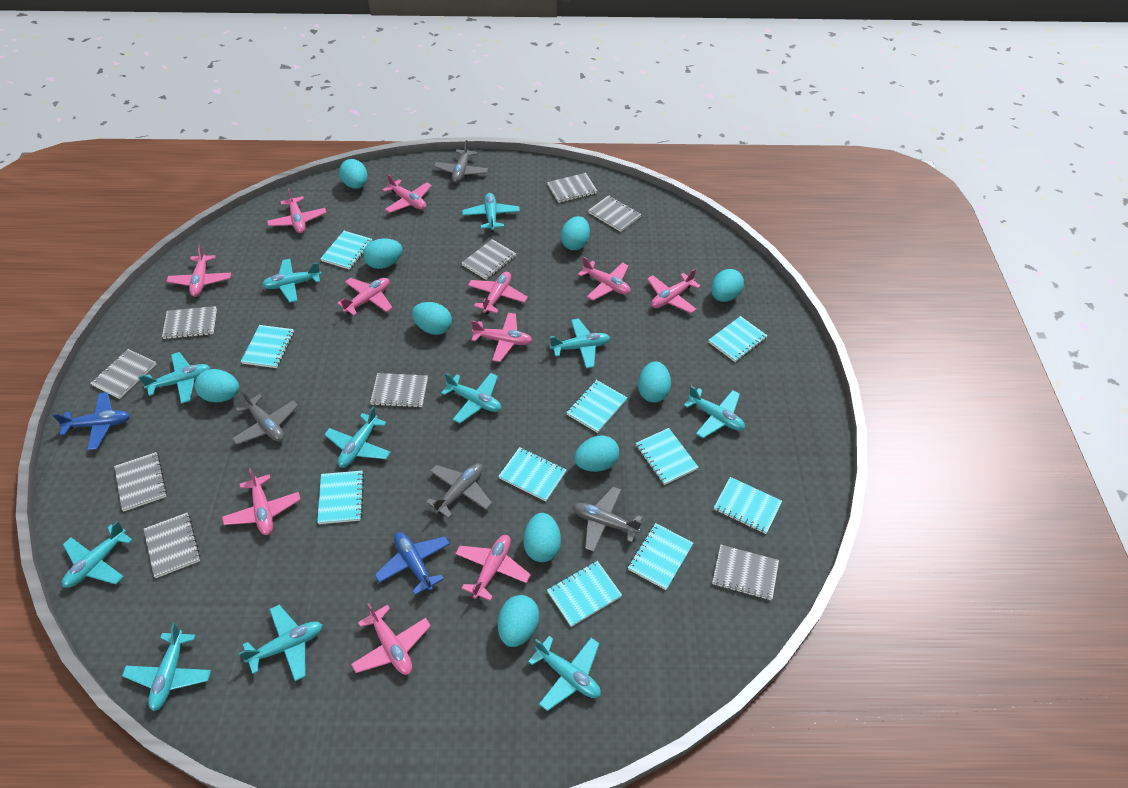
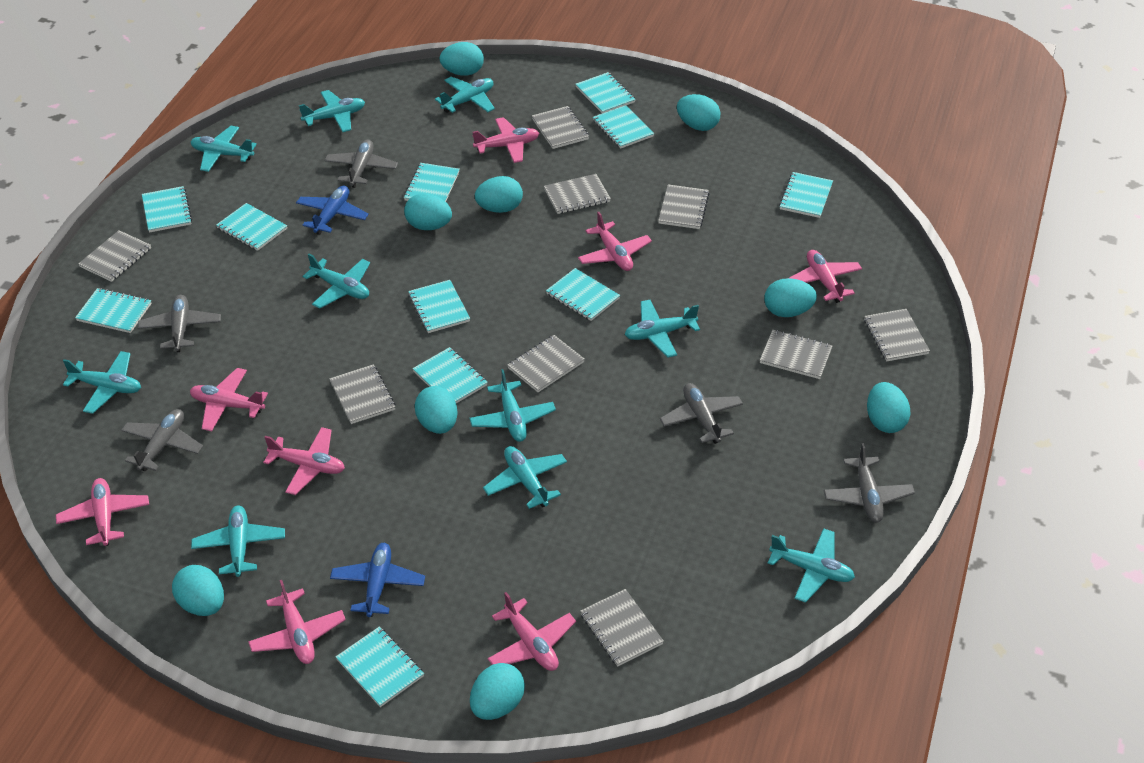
grey plane: 4 -> 5
pink plane: 11 -> 8
turquoise egg: 10 -> 9
turquoise notebook: 10 -> 11
turquoise plane: 11 -> 10

